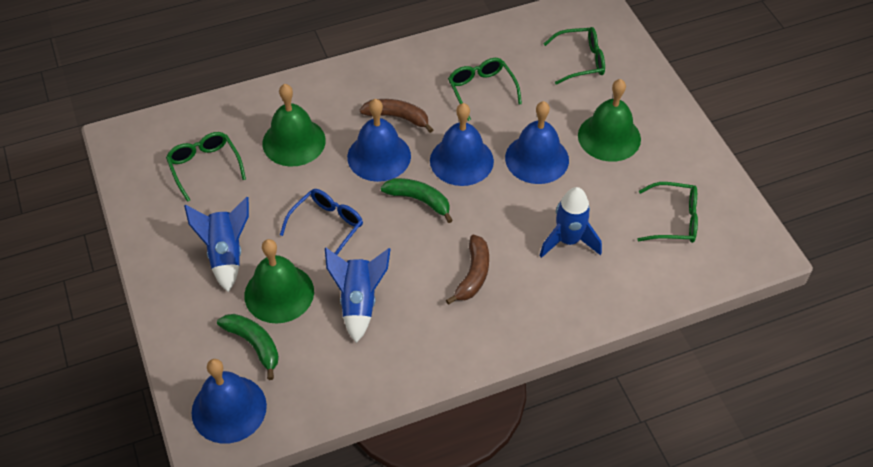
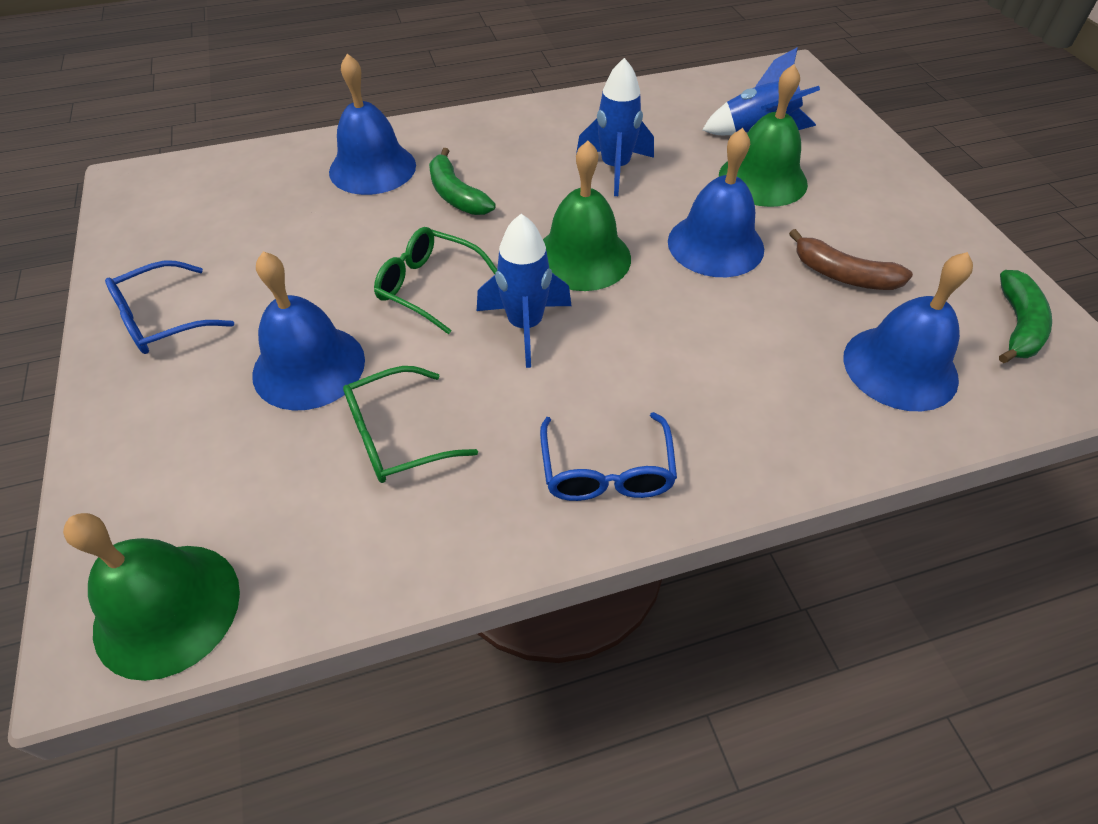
blue glasses: 1 -> 2
brown banana: 2 -> 1
green glasses: 4 -> 2

